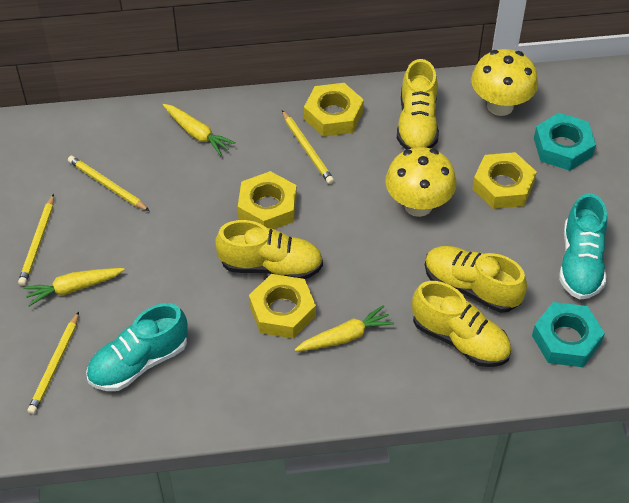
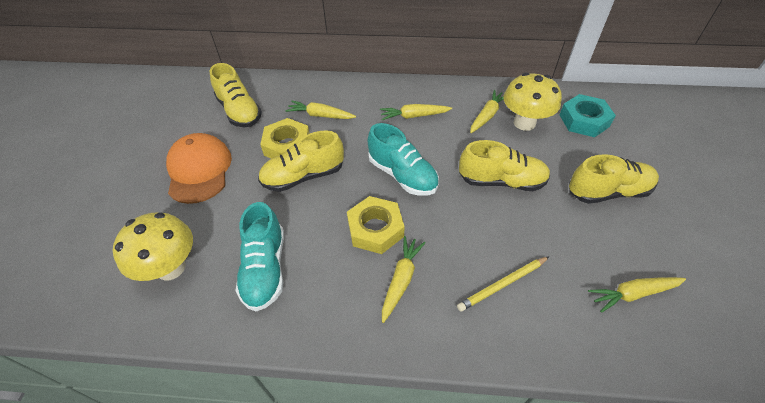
orange cap: 0 -> 1
turquoise nut: 2 -> 1
yellow carrot: 3 -> 5
yellow nut: 4 -> 2
yellow pencil: 4 -> 1

